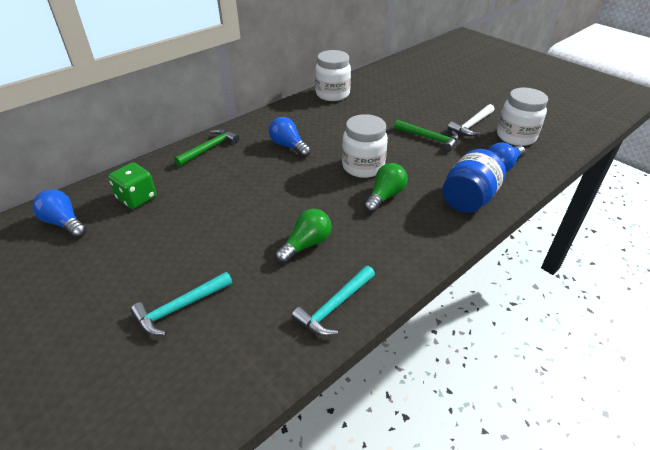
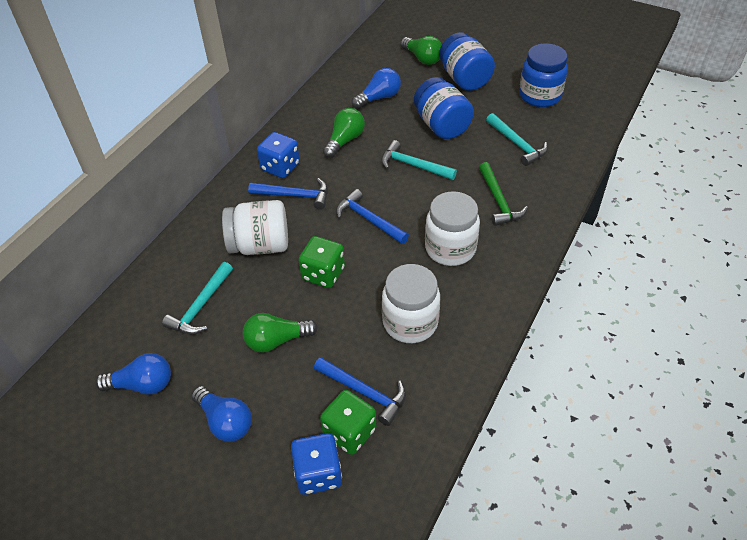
blue dice: 0 -> 2
blue hammer: 0 -> 3
blue jar: 1 -> 3
green dice: 1 -> 2
green hammer: 2 -> 1
green light bulb: 2 -> 3
turquoise hammer: 2 -> 3
white hammer: 1 -> 0

